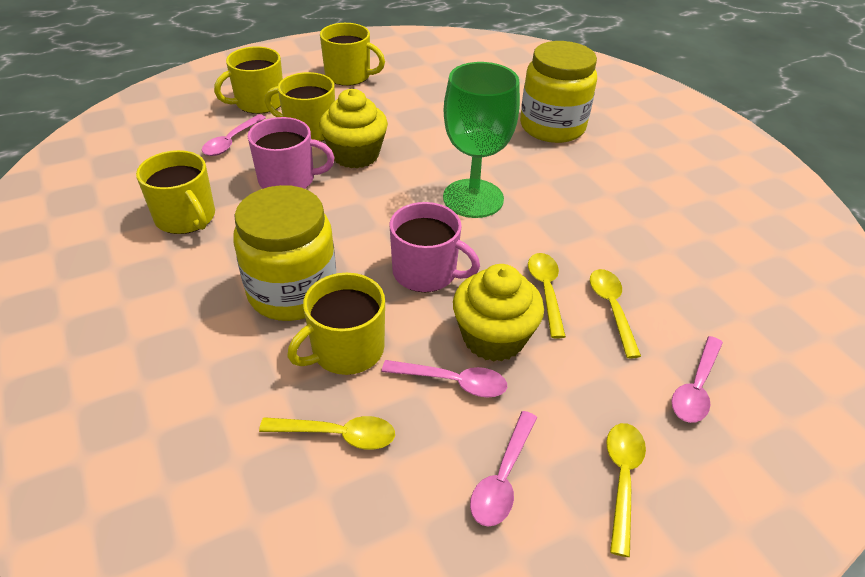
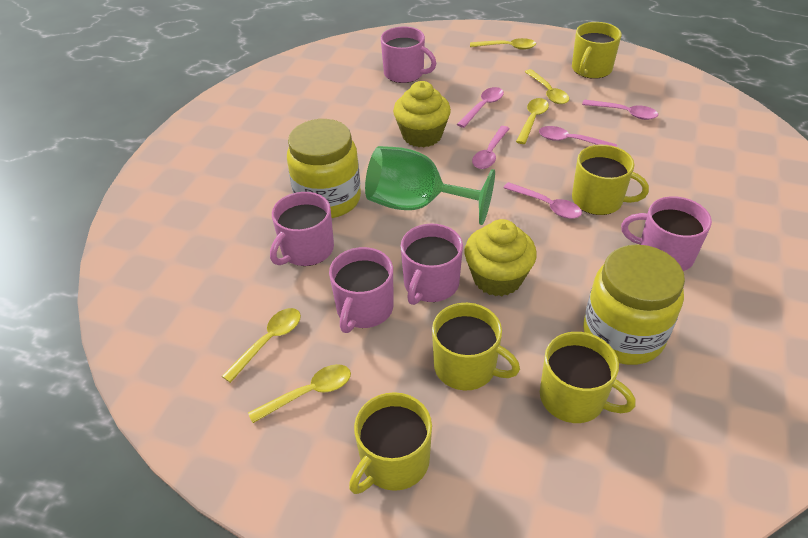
pink mug: 2 -> 5
pink spoon: 4 -> 5
yellow spoon: 4 -> 5

